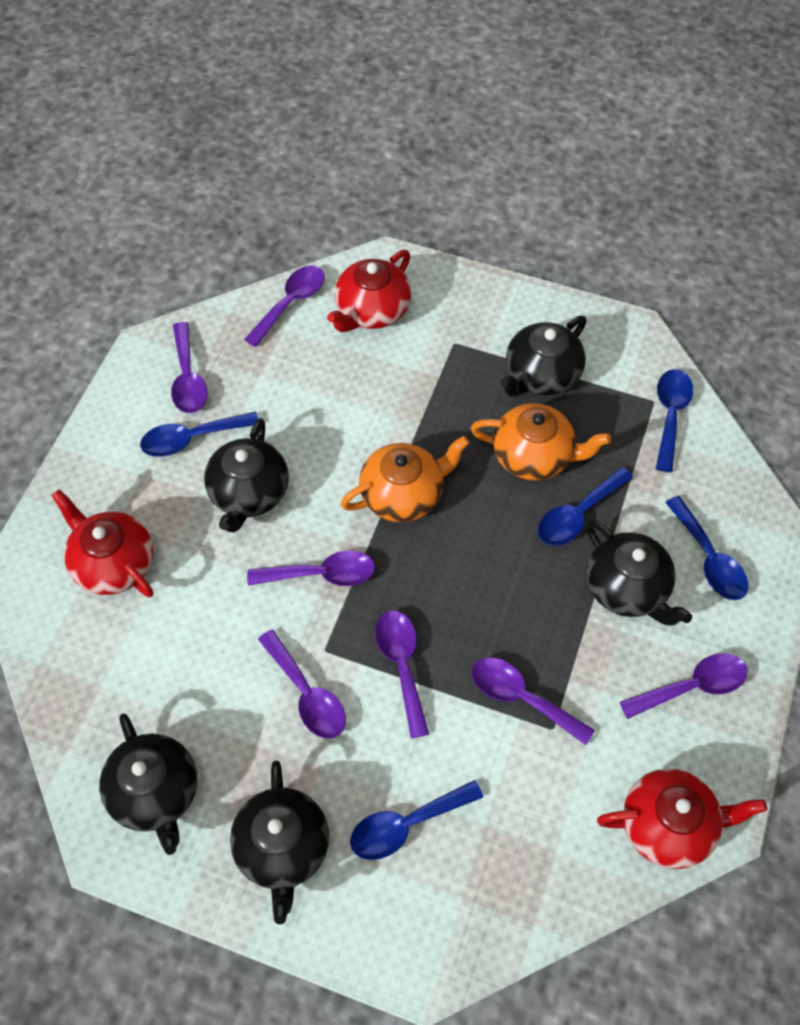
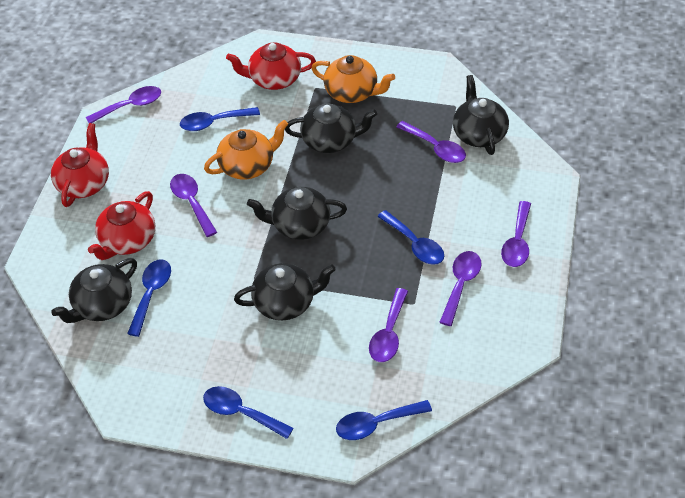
purple spoon: 7 -> 6

